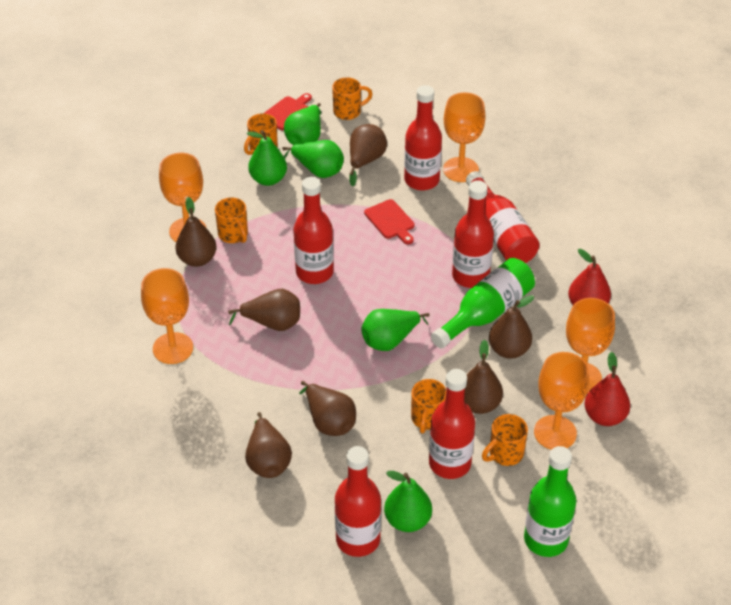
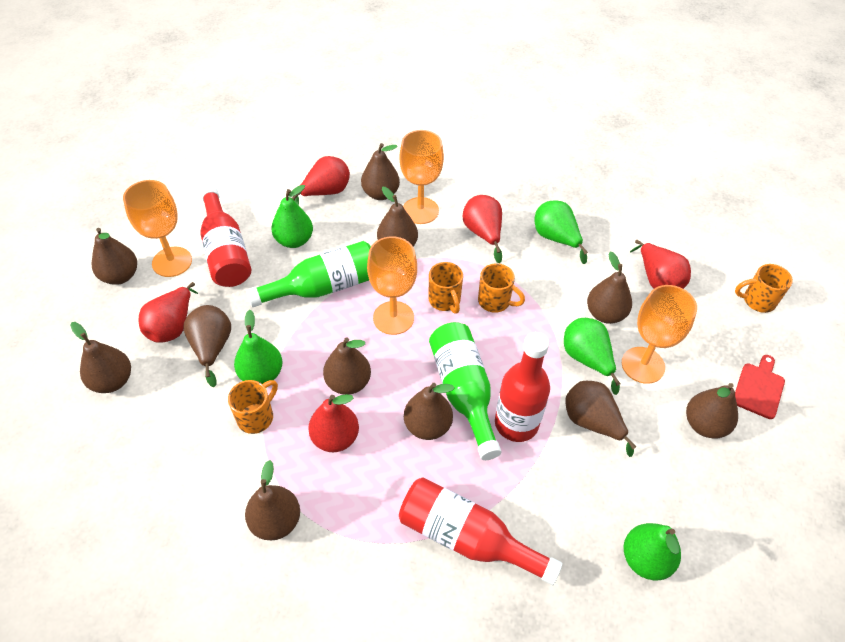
brown pear: 7 -> 11
orange goblet: 5 -> 4
orange mug: 5 -> 4
red bottle: 6 -> 3
red cutting board: 2 -> 1
red pear: 2 -> 5

